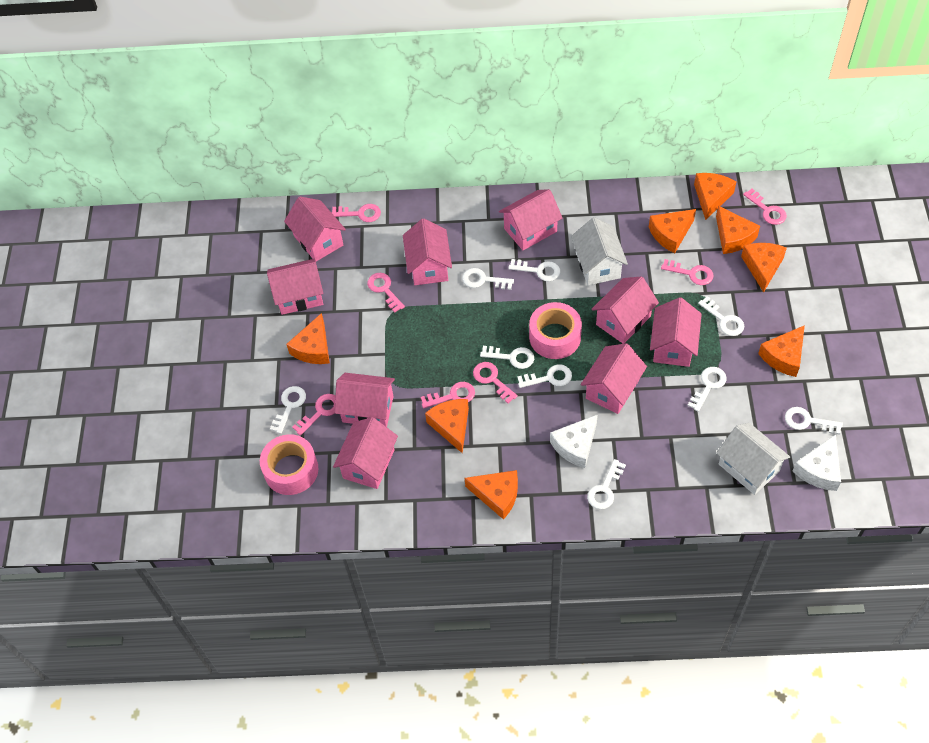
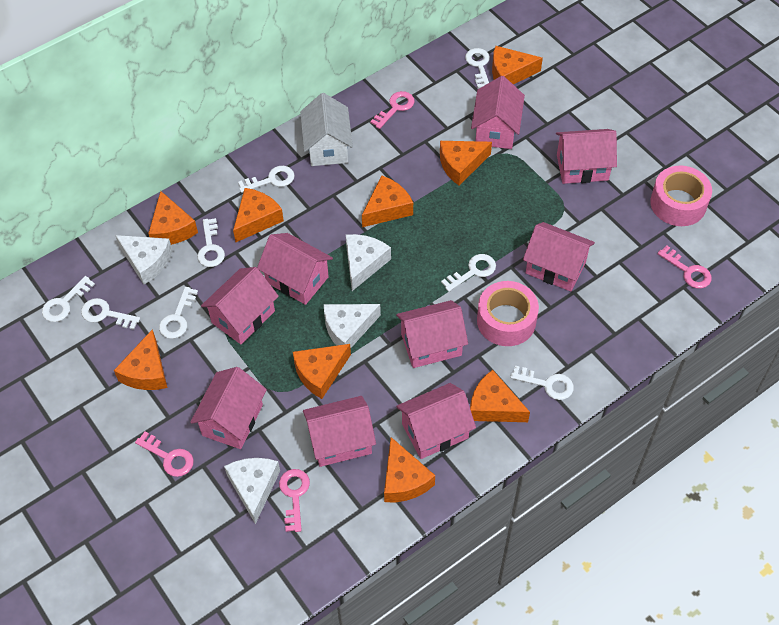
orange cheese: 8 -> 9
pink key: 7 -> 4
white cheese: 2 -> 4
white house: 2 -> 1
white key: 9 -> 8

